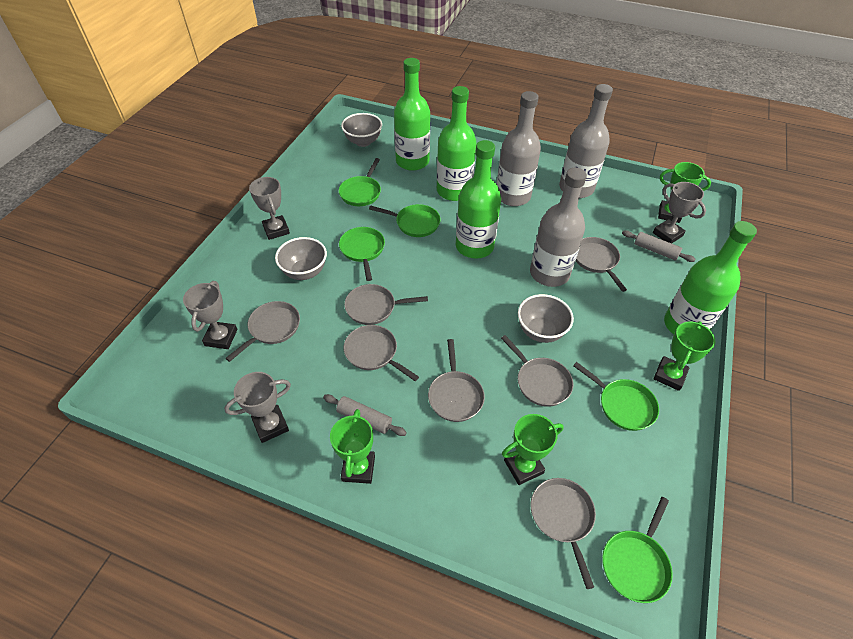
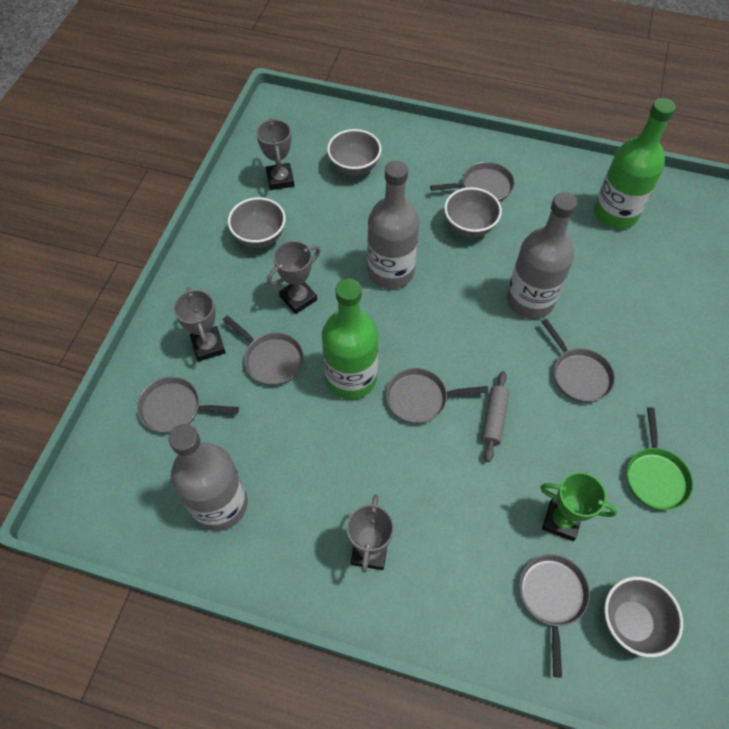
green bottle: 4 -> 2
green pan: 5 -> 1
green trophy: 4 -> 1
grey bowl: 3 -> 4
grey pan: 7 -> 6
grey rolling pin: 2 -> 1

